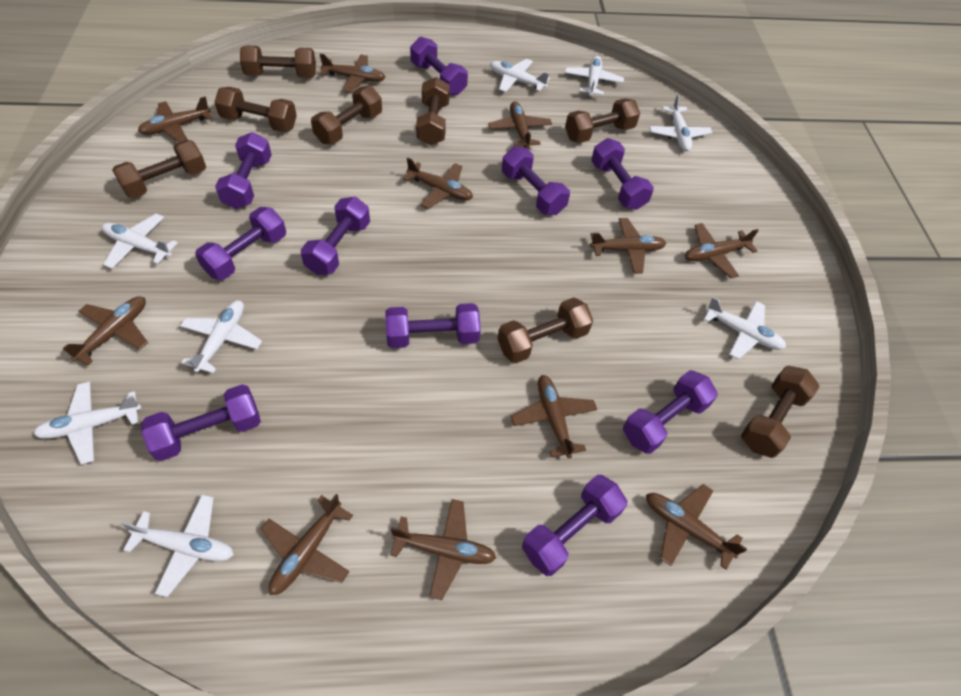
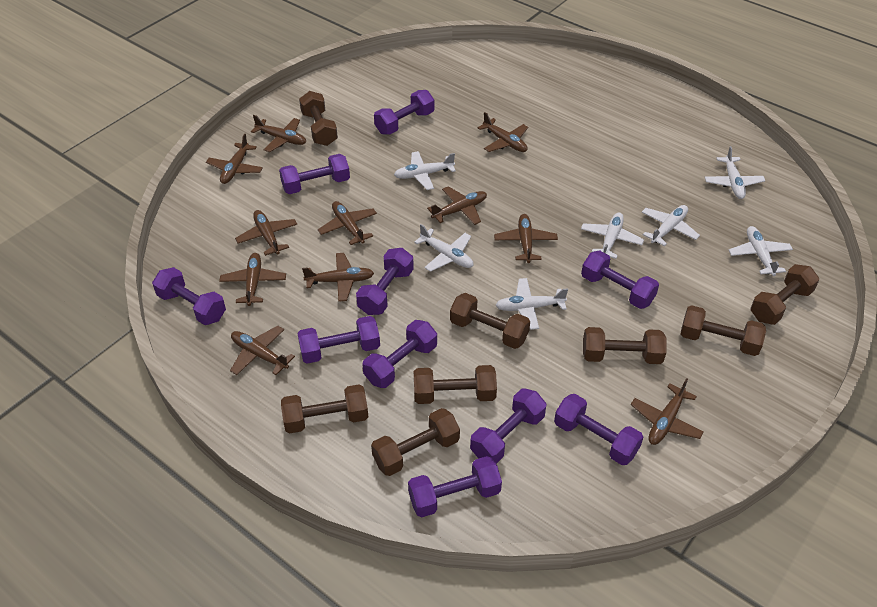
white plane: 8 -> 7

